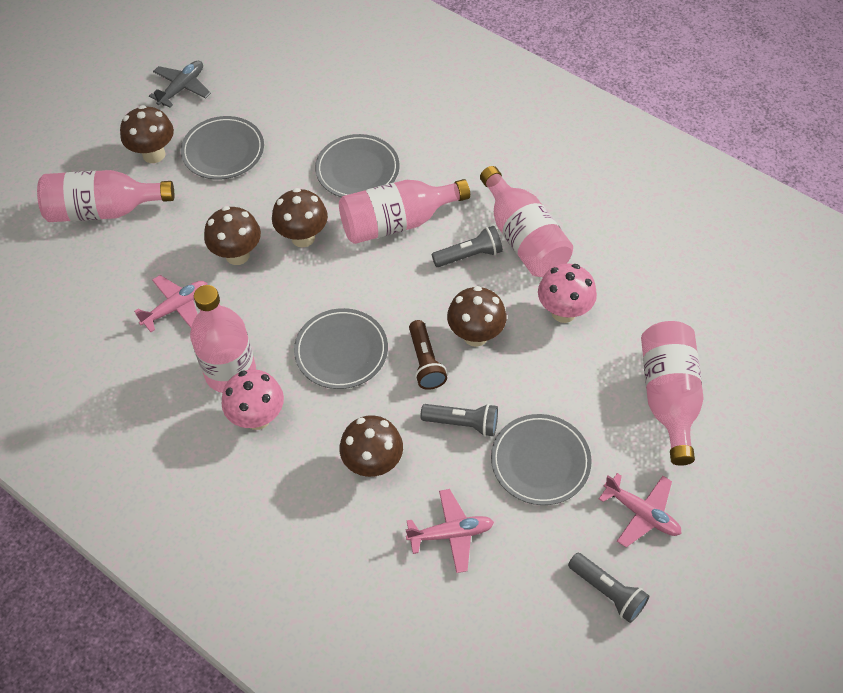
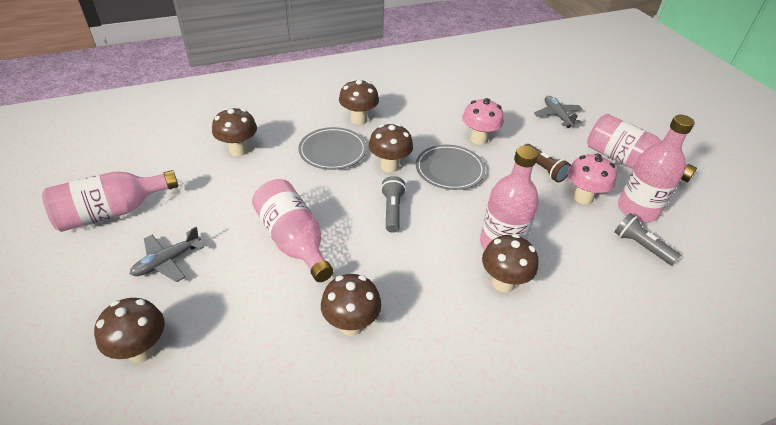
brown mushroom: 5 -> 6
grey flashlight: 3 -> 2
grey plane: 1 -> 2
grey plate: 4 -> 2
pink plane: 3 -> 0

